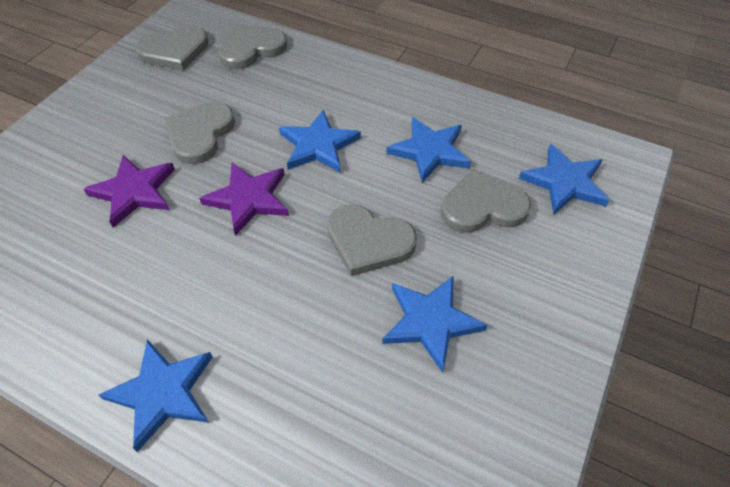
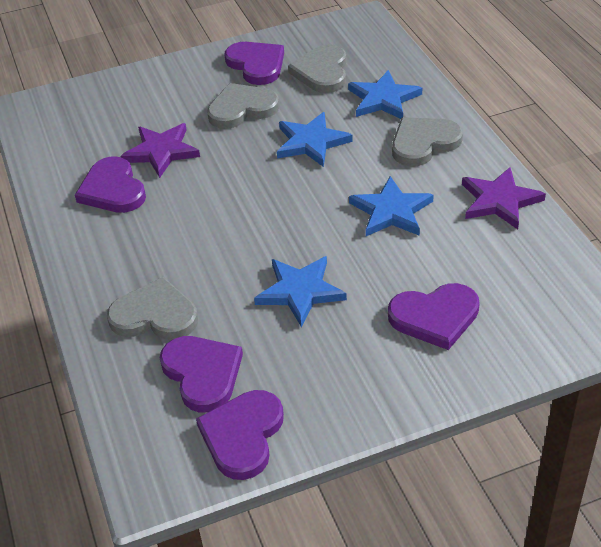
blue star: 5 -> 4
grey heart: 5 -> 4
purple heart: 0 -> 5

